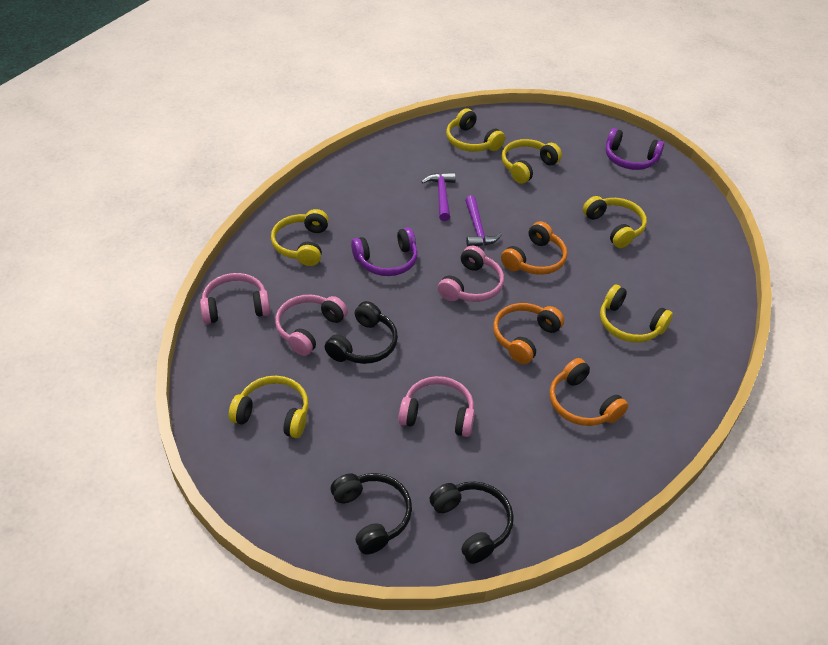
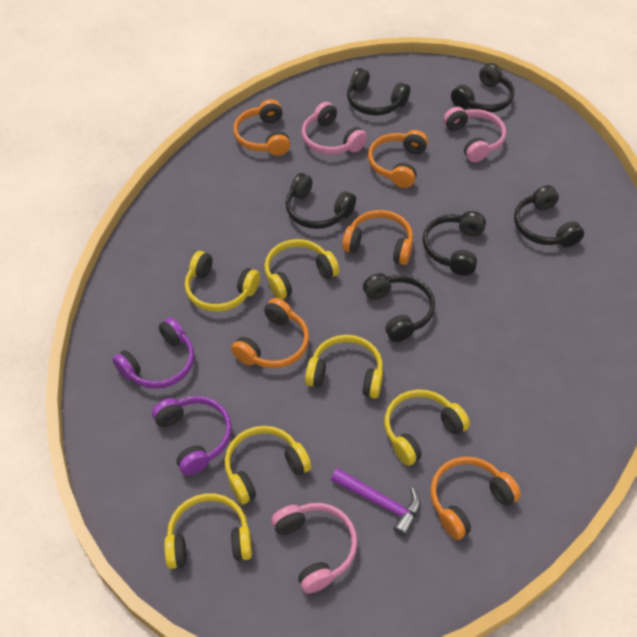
black headphones: 3 -> 6
orange headphones: 3 -> 5
pink headphones: 4 -> 3
purple hammer: 2 -> 1

